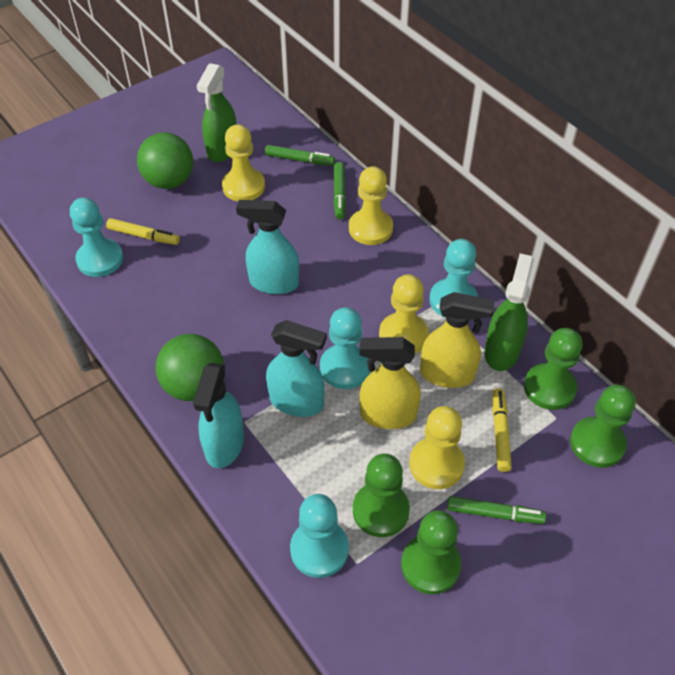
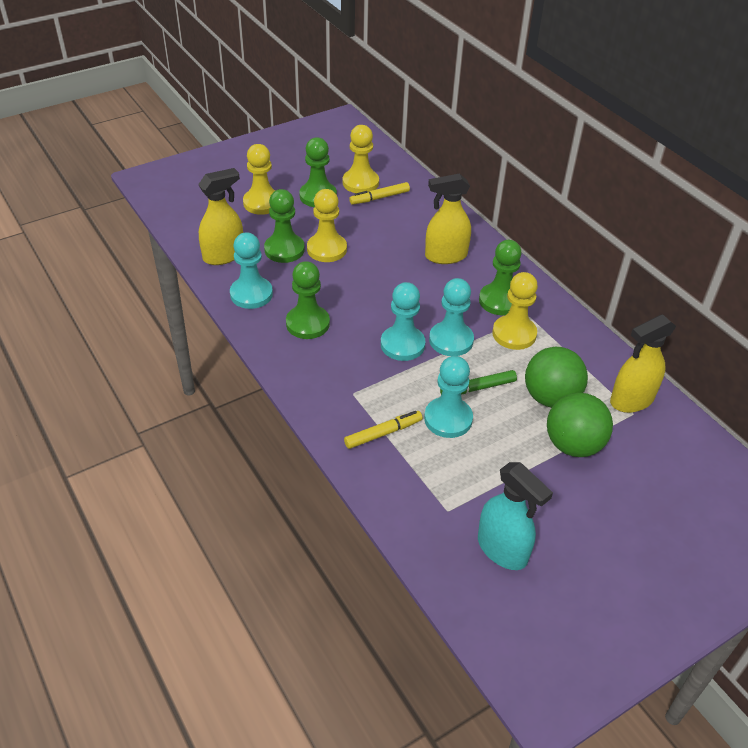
green marker: 3 -> 1
green spray bottle: 2 -> 0
turquoise spray bottle: 3 -> 1
yellow spray bottle: 2 -> 3

